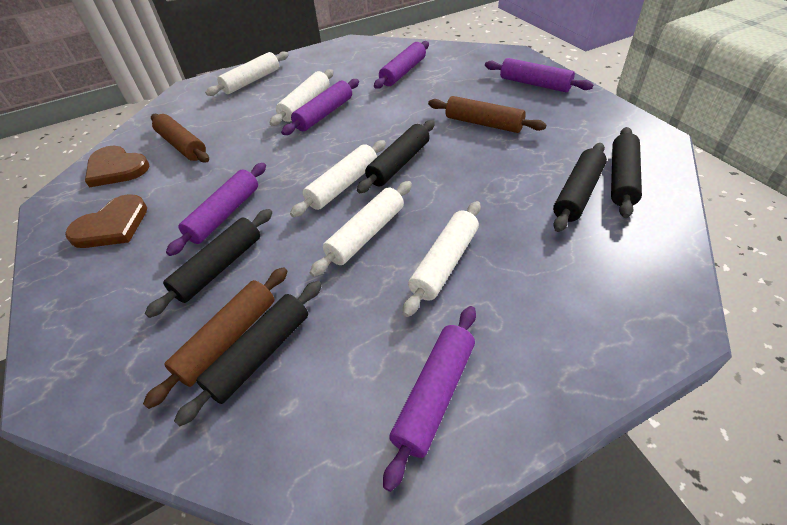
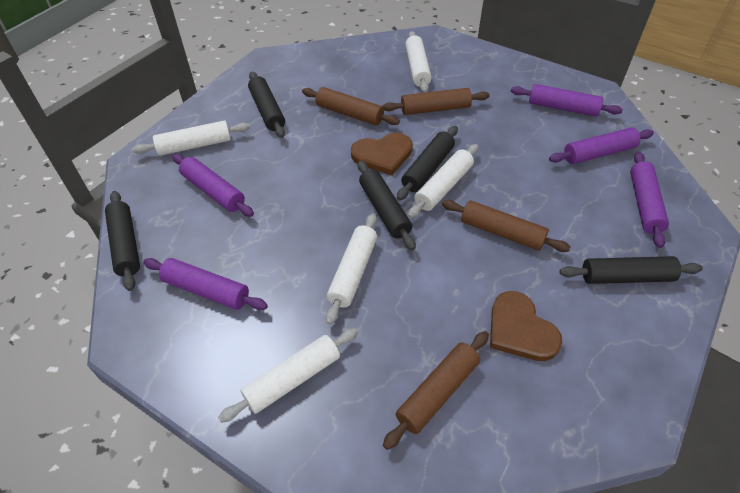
brown rolling pin: 3 -> 4

